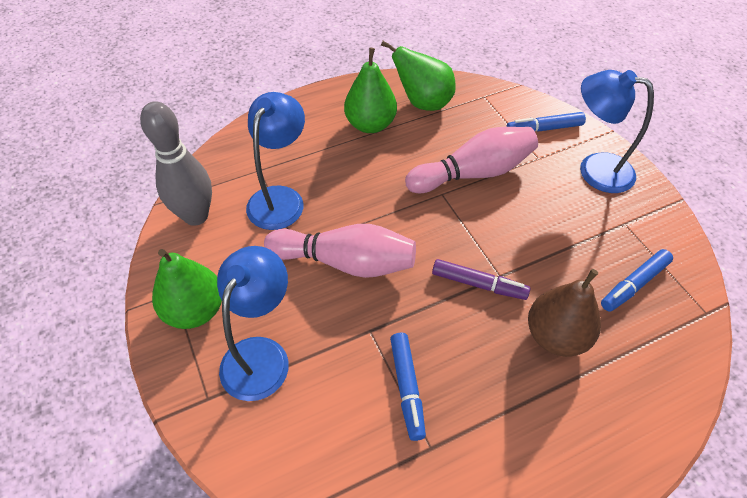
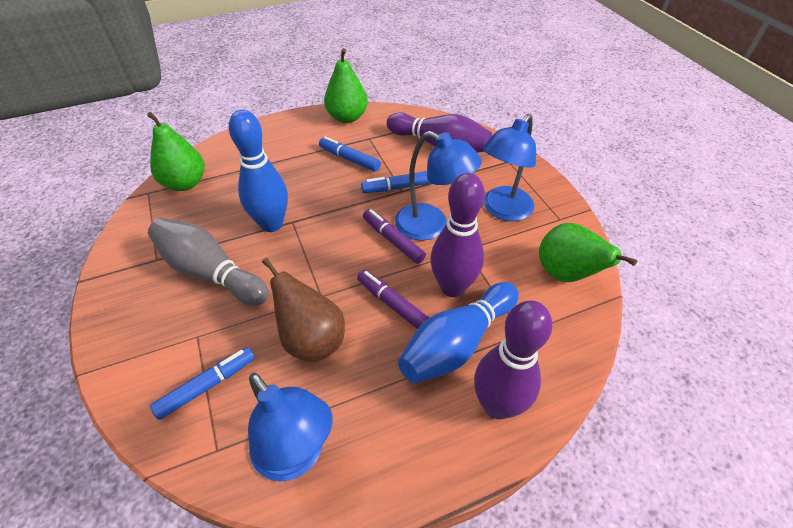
blue bowling pin: 0 -> 2
pink bowling pin: 2 -> 0
purple bowling pin: 0 -> 3
purple marker: 1 -> 2

